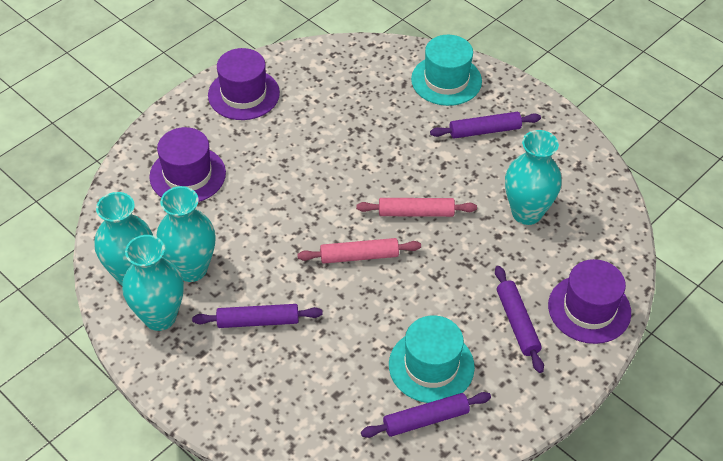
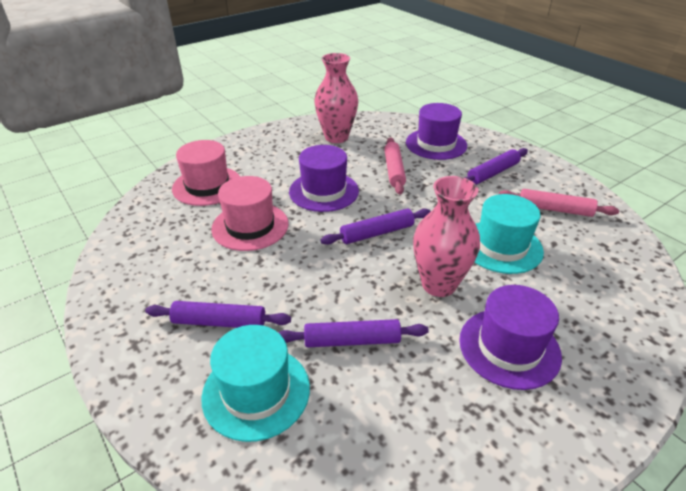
pink hat: 0 -> 2
pink vase: 0 -> 2
turquoise vase: 4 -> 0

